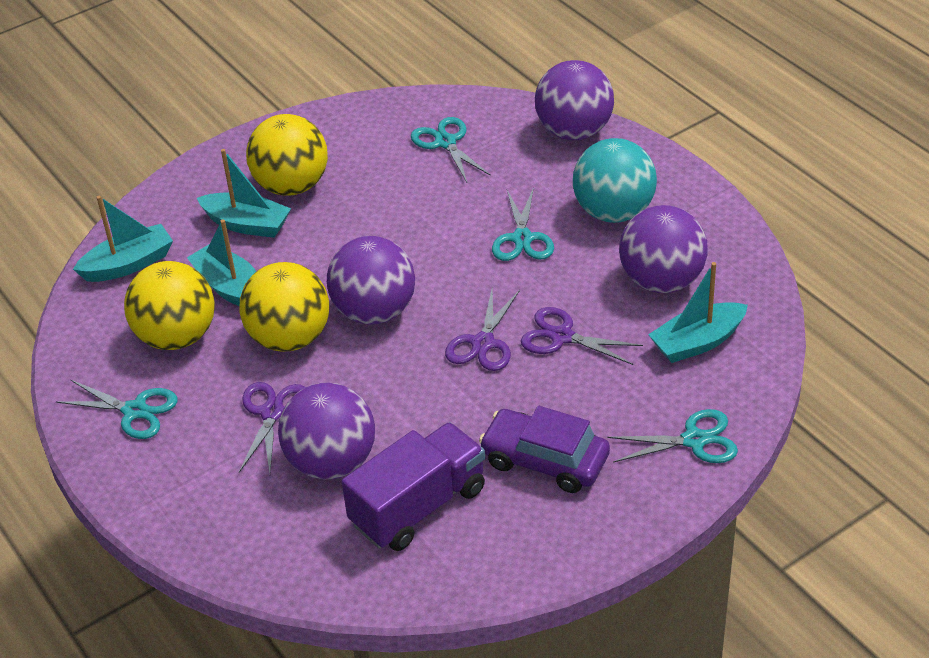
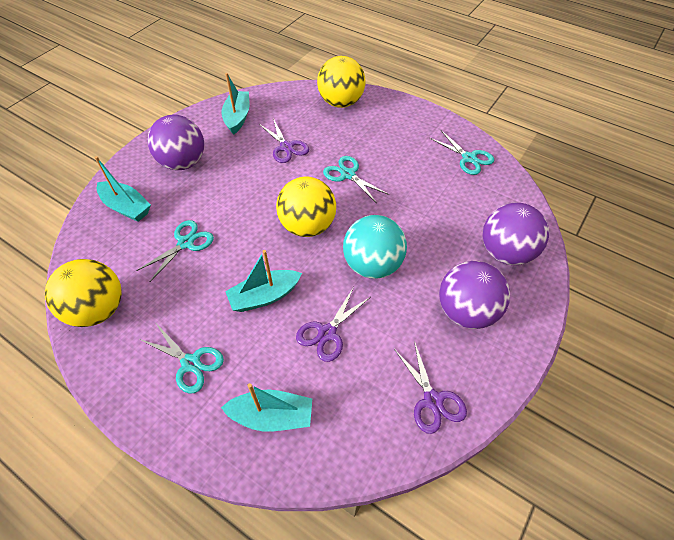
purple ball: 4 -> 3
purple car: 1 -> 0
purple truck: 1 -> 0

